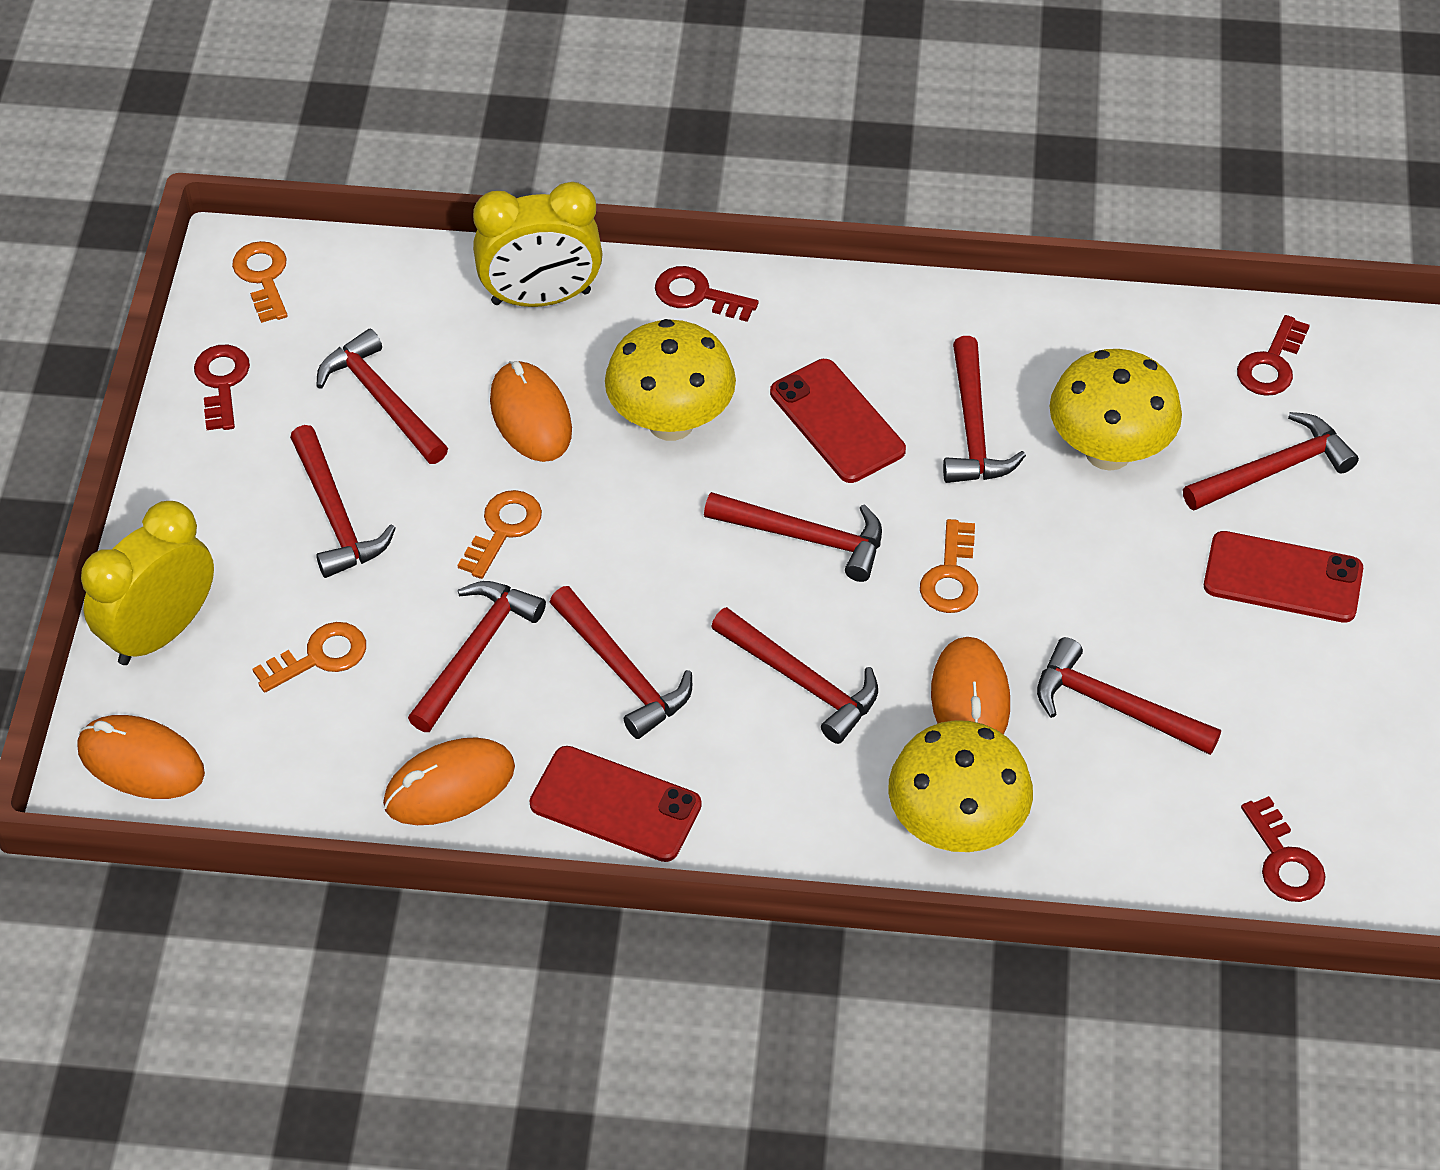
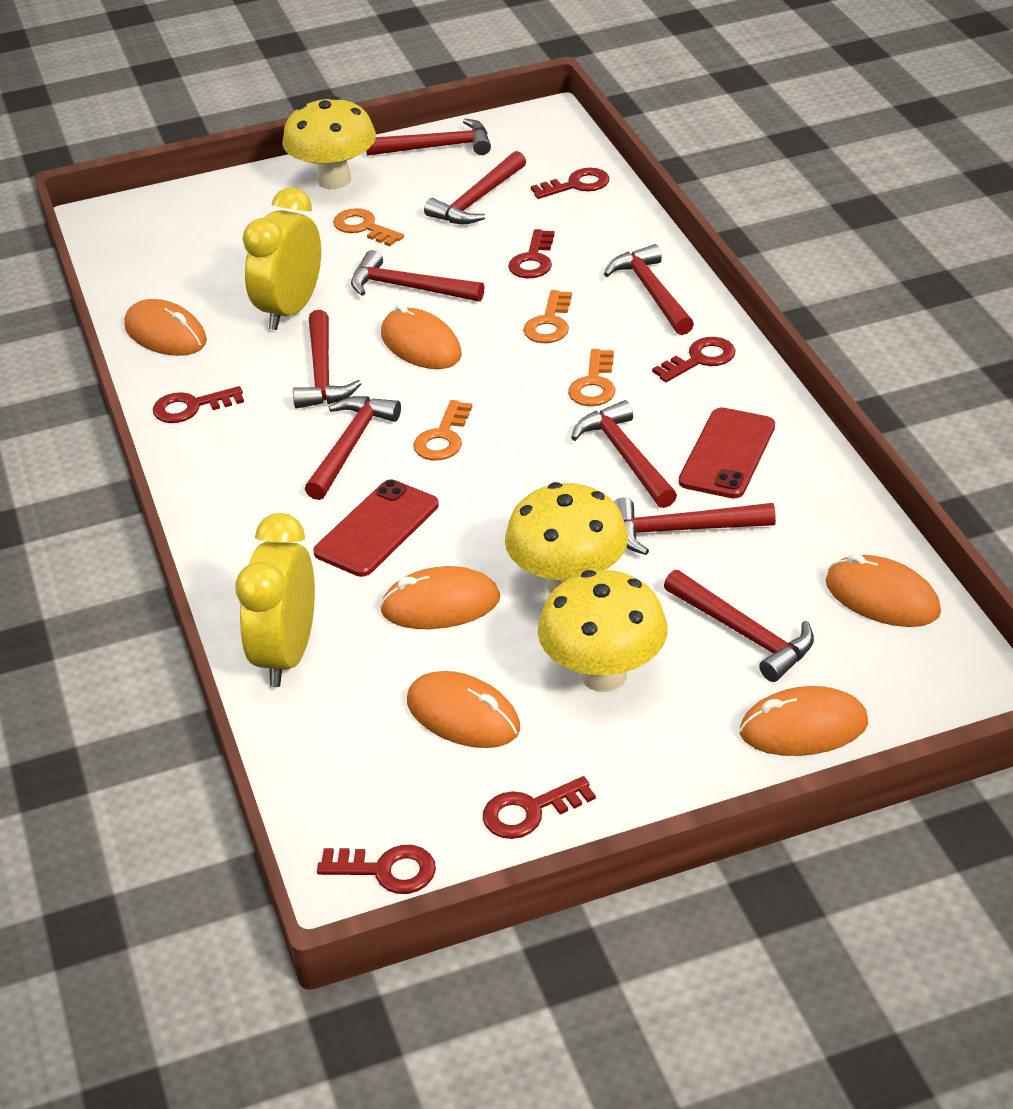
orange mouse: 4 -> 6
red key: 4 -> 6
red phone: 3 -> 2

